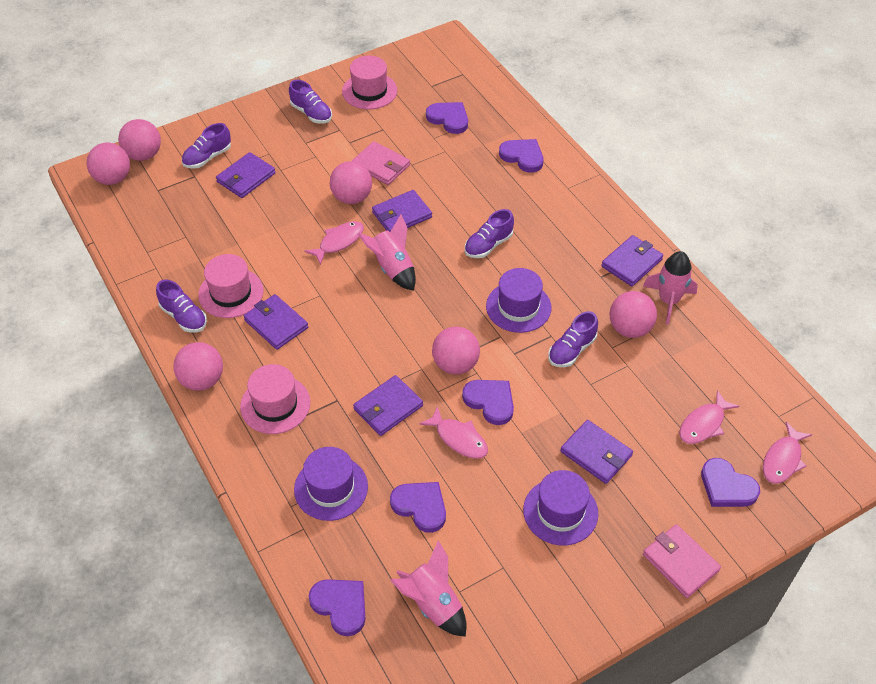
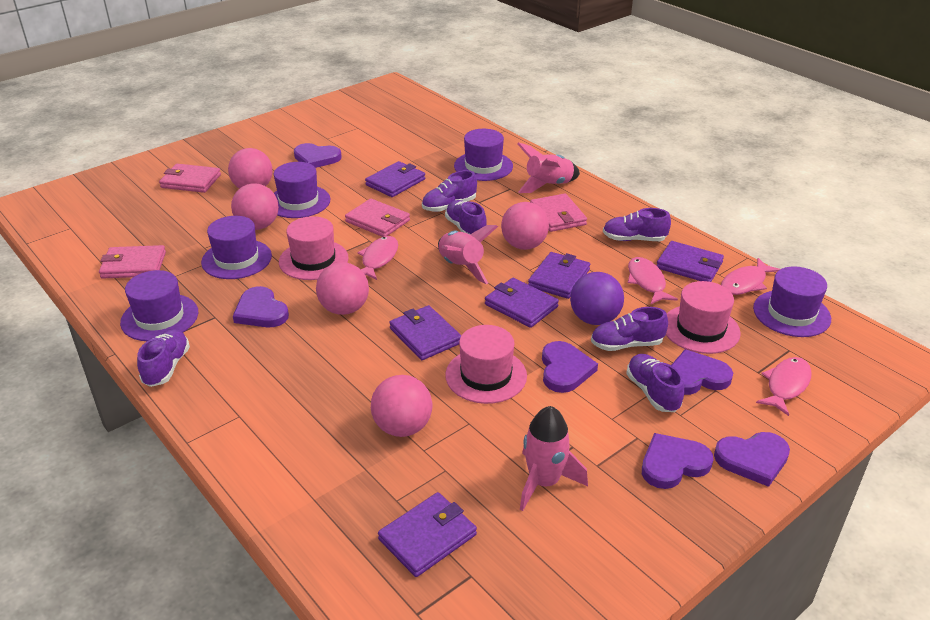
pink ball: 6 -> 5
pink wallet: 2 -> 4
purple ball: 0 -> 1
purple hat: 3 -> 5
purple shoe: 5 -> 6

